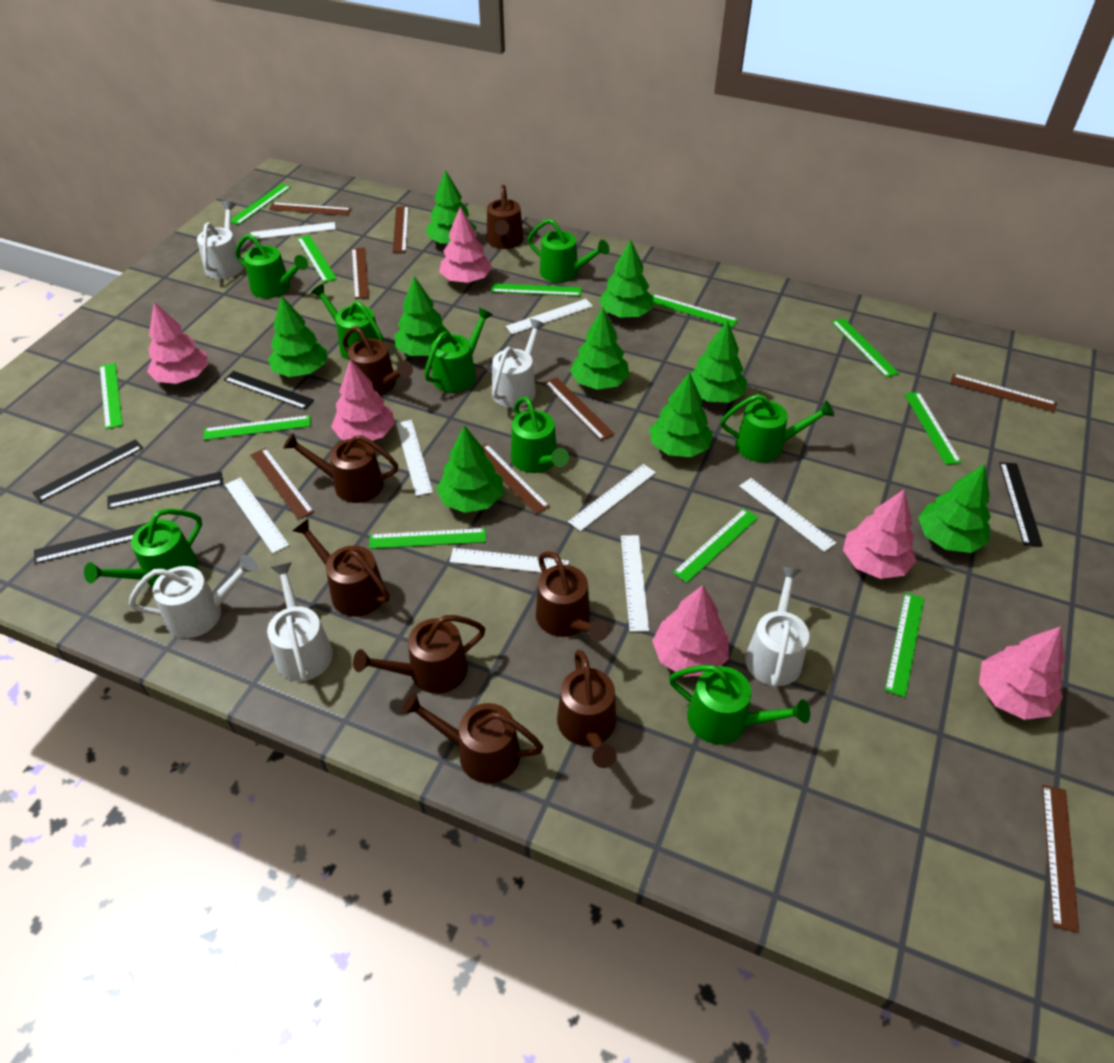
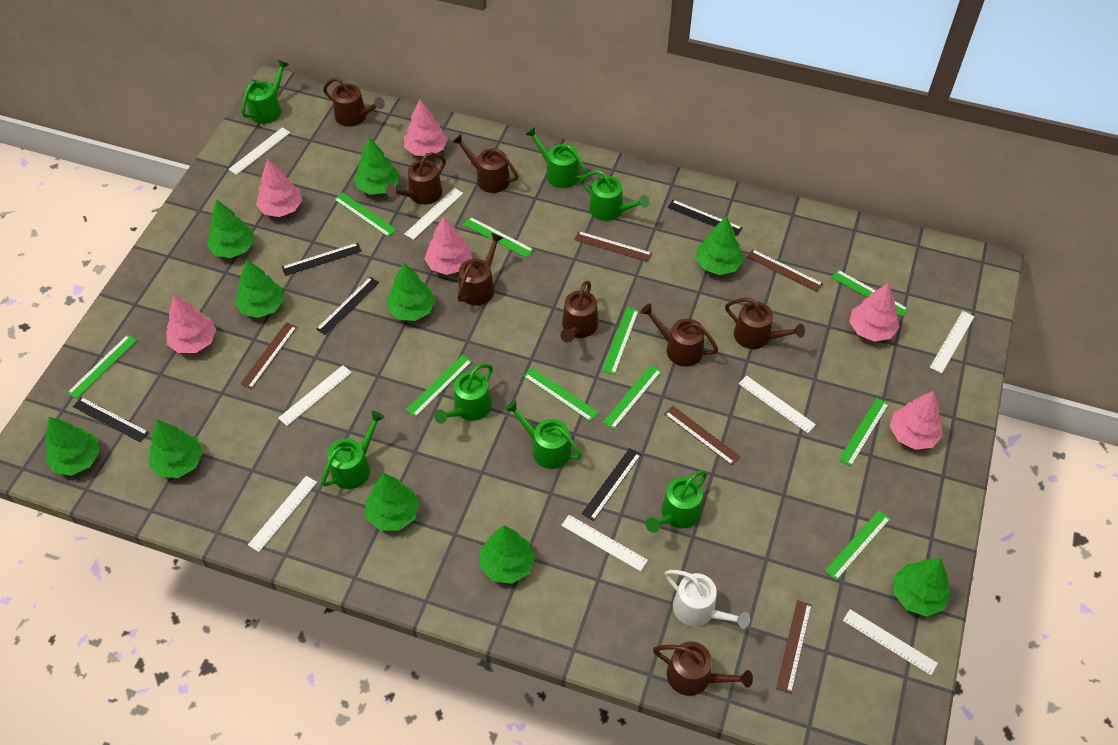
brown ruler: 8 -> 5
green ruler: 11 -> 10
green tree: 9 -> 10
green watering can: 8 -> 7
white watering can: 5 -> 1

